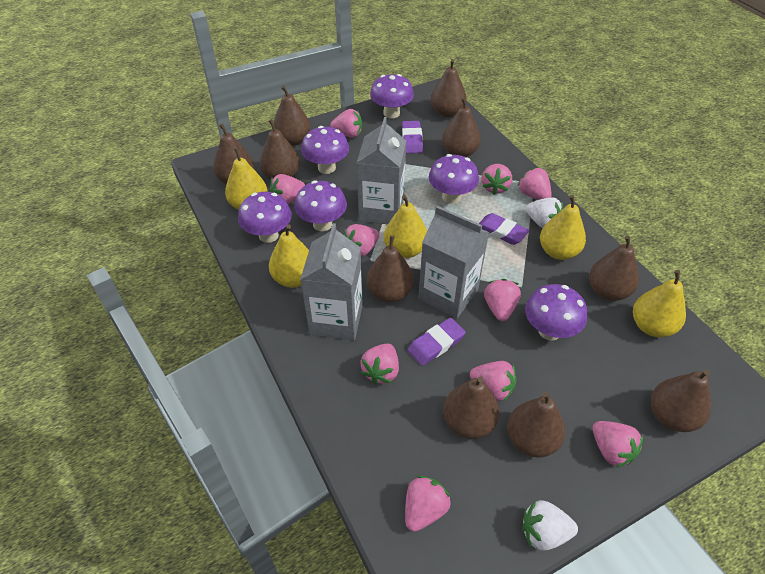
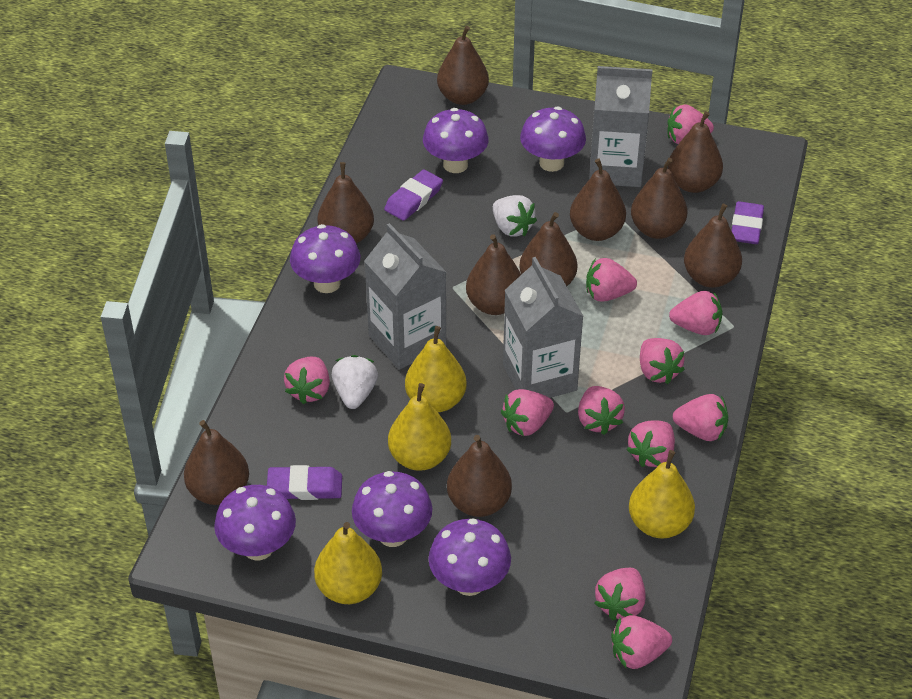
pink strawberry: 10 -> 11
yellow pear: 5 -> 4

